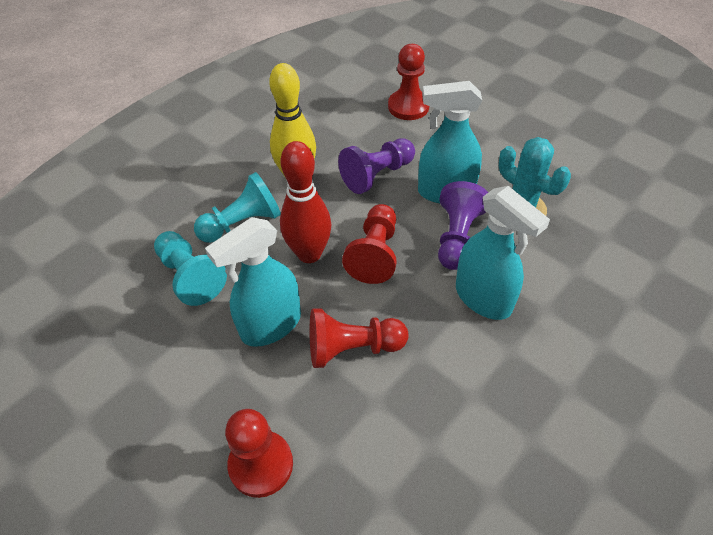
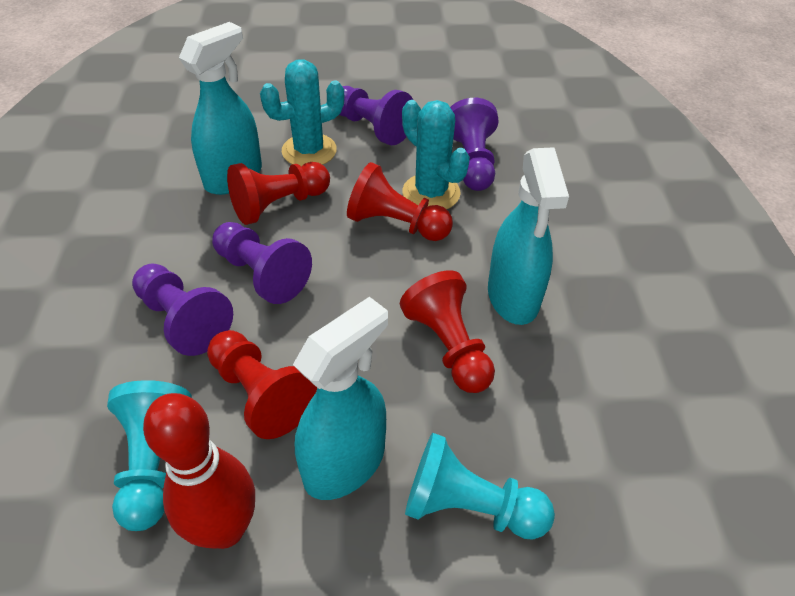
purple pawn: 2 -> 4
turquoise cactus: 1 -> 2
yellow bowling pin: 1 -> 0

